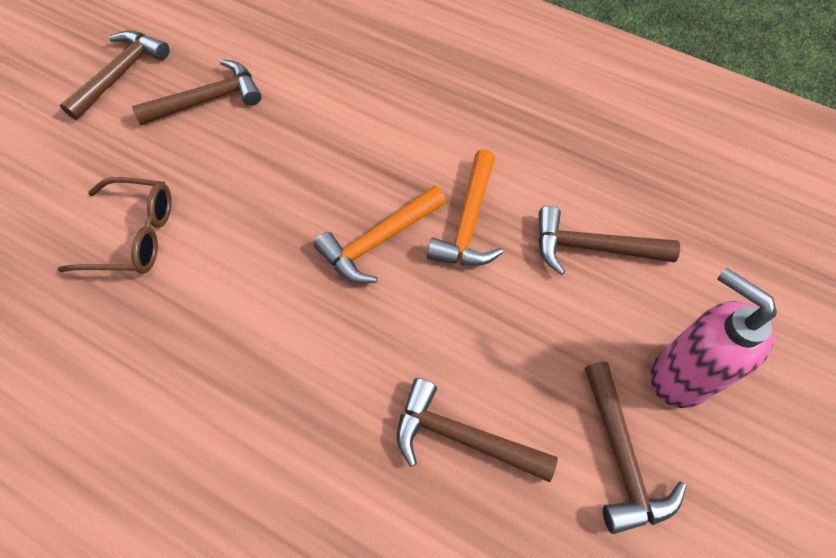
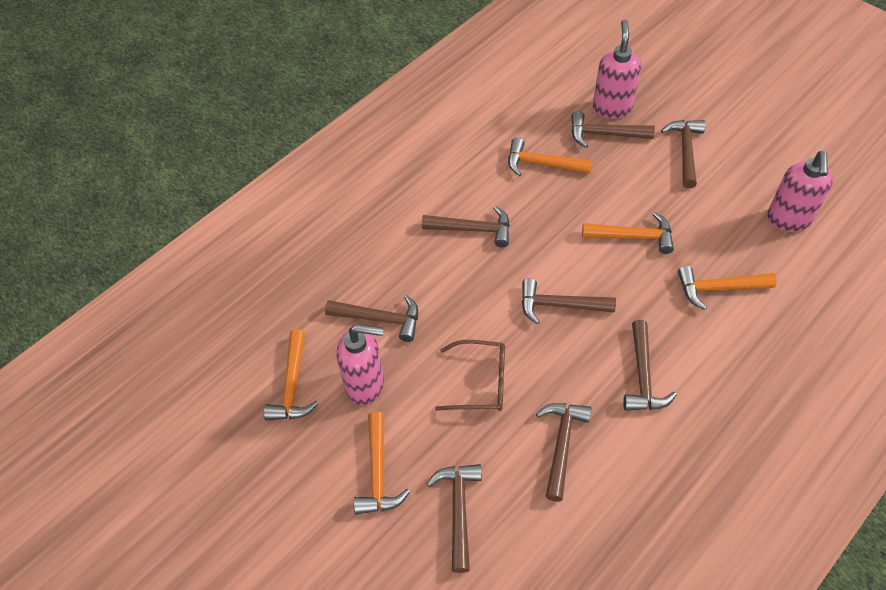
brown hammer: 5 -> 8
orange hammer: 2 -> 5
pink soap dispenser: 1 -> 3

